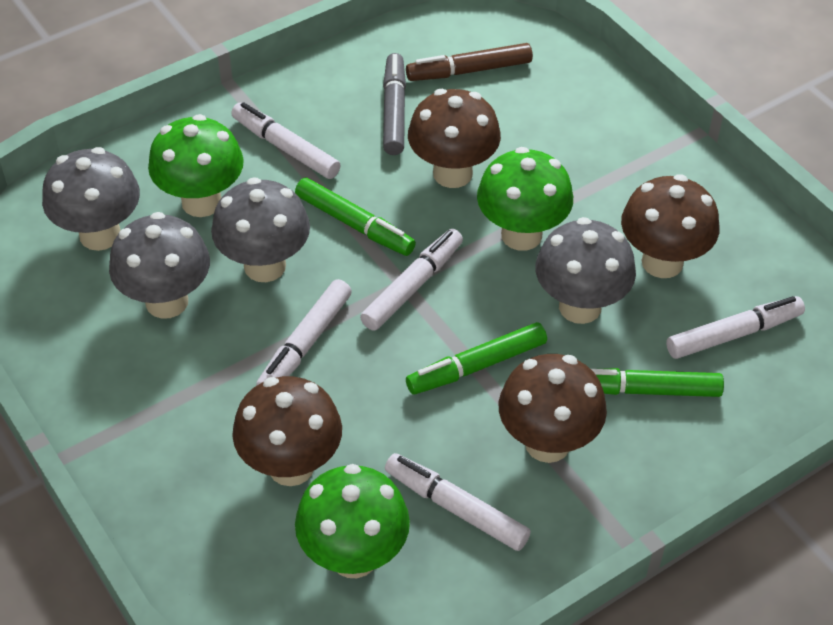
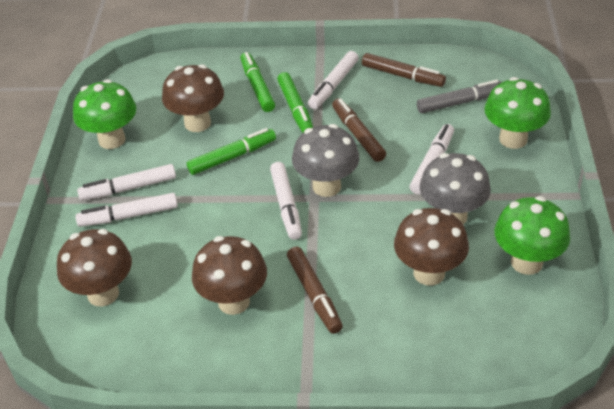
brown marker: 1 -> 3
grey mushroom: 4 -> 2

